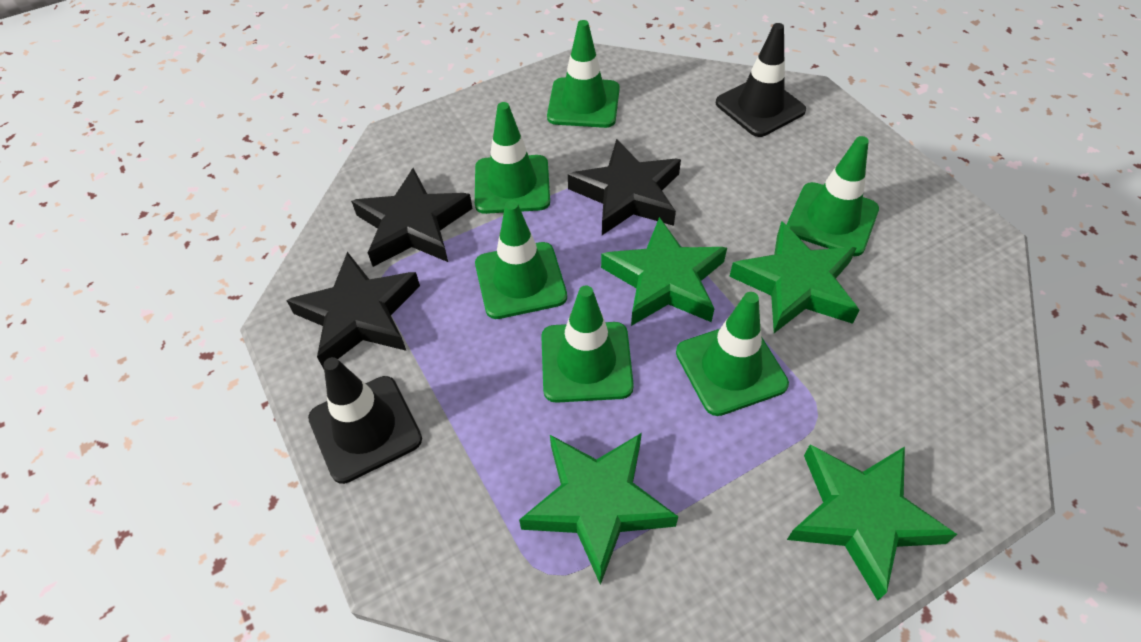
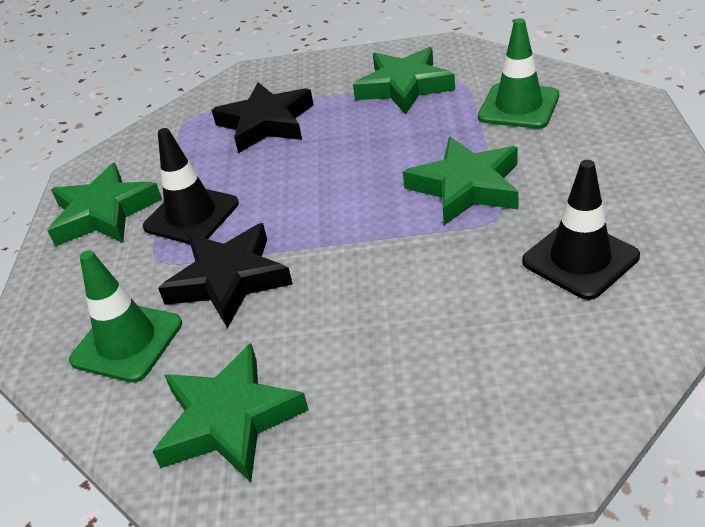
black star: 3 -> 2
green traffic cone: 6 -> 2

